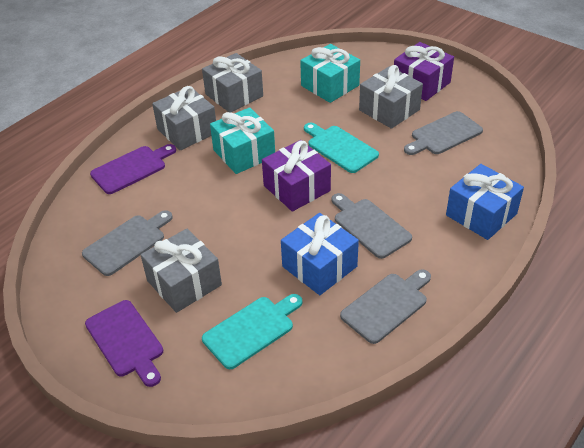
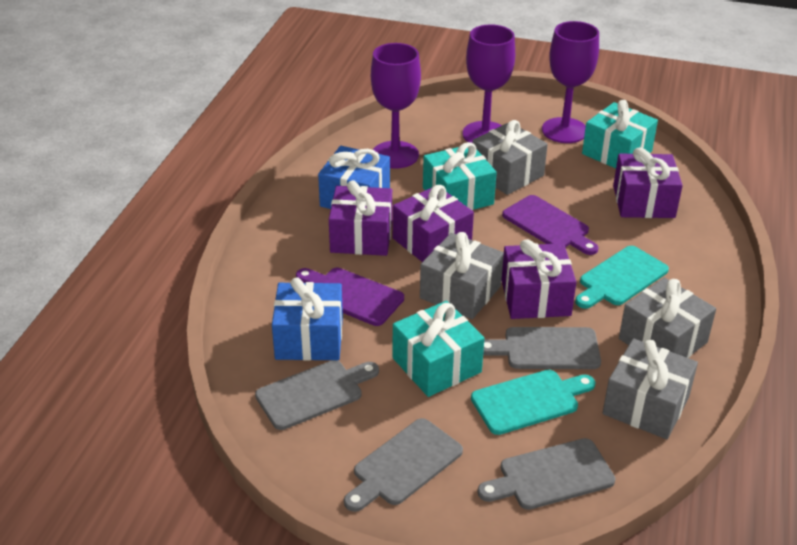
purple gift: 2 -> 4
purple goblet: 0 -> 3
turquoise gift: 2 -> 3

